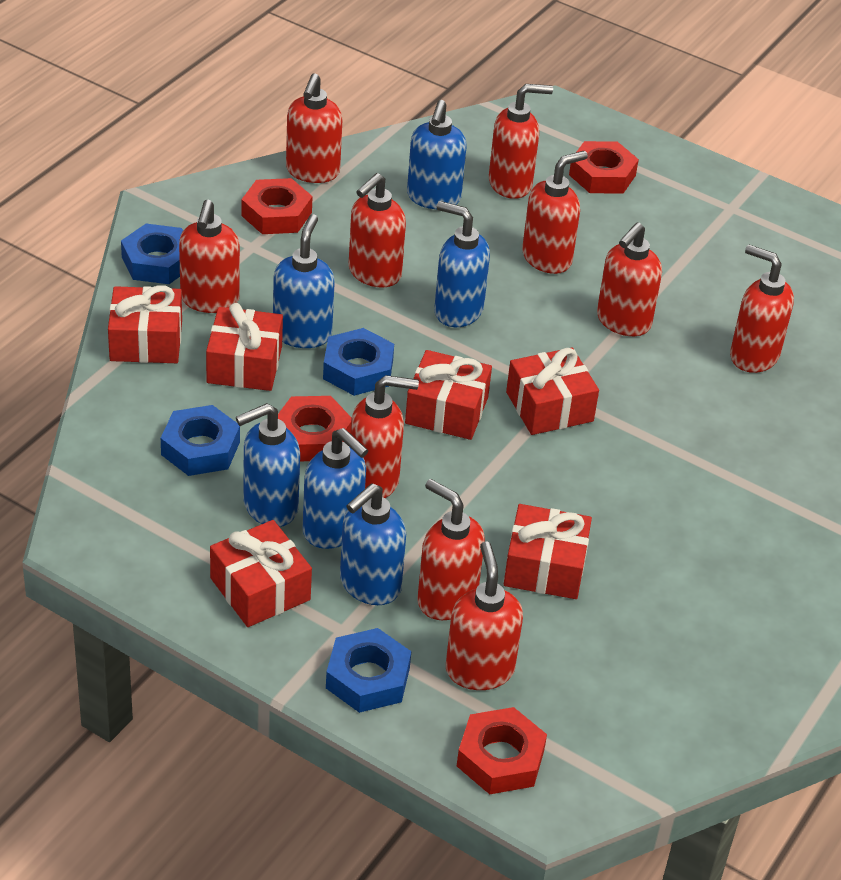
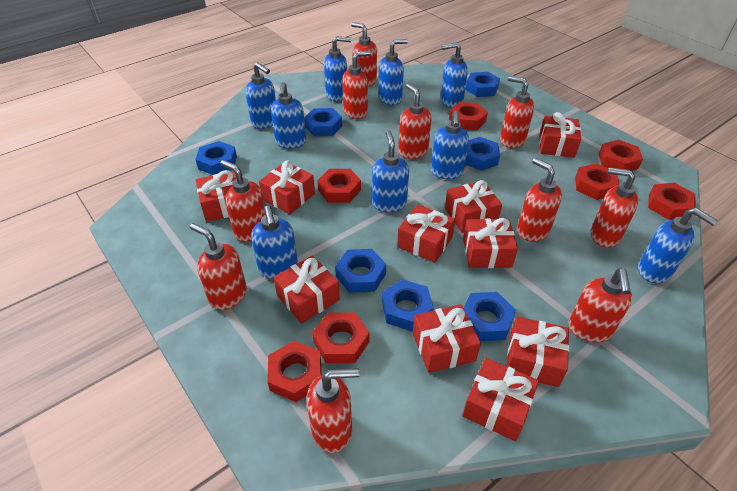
blue nut: 4 -> 7
blue soap dispenser: 6 -> 9
red gift: 6 -> 10
red nut: 4 -> 7

